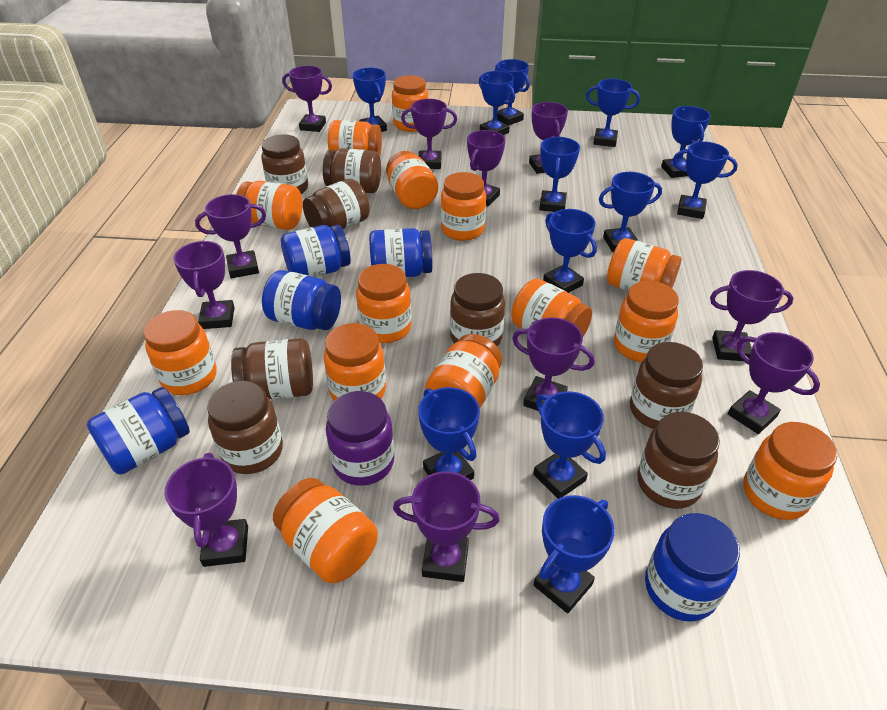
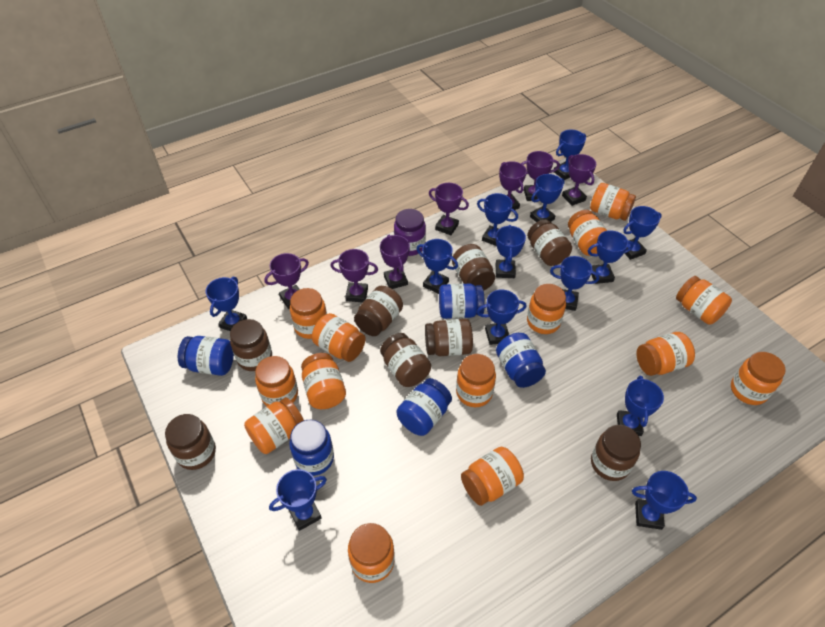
blue trophy: 12 -> 13
purple trophy: 11 -> 7

